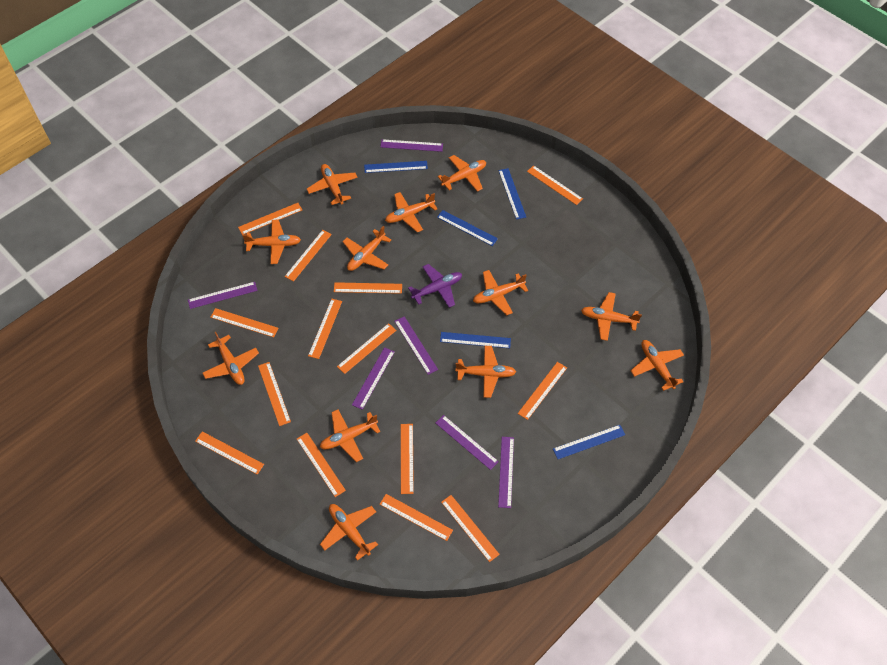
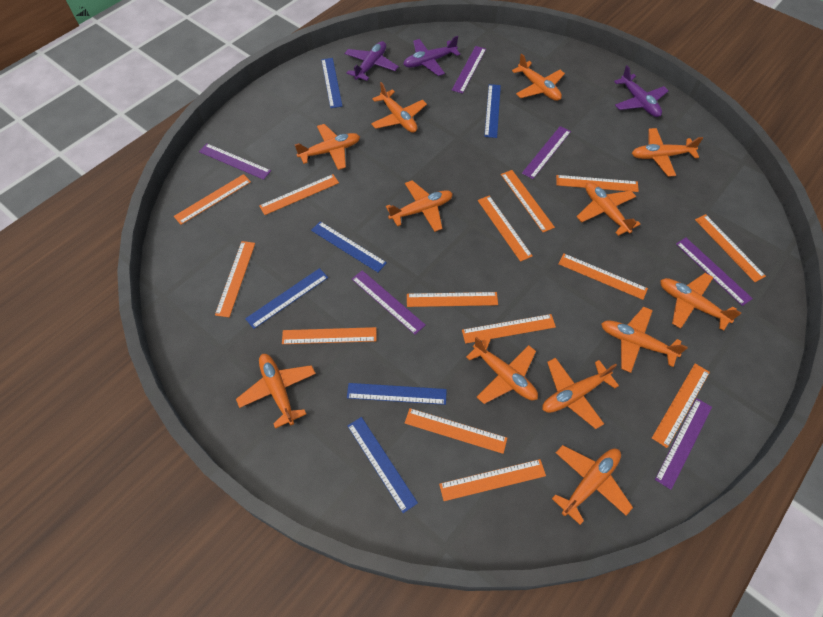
blue ruler: 5 -> 6
purple plane: 1 -> 3

